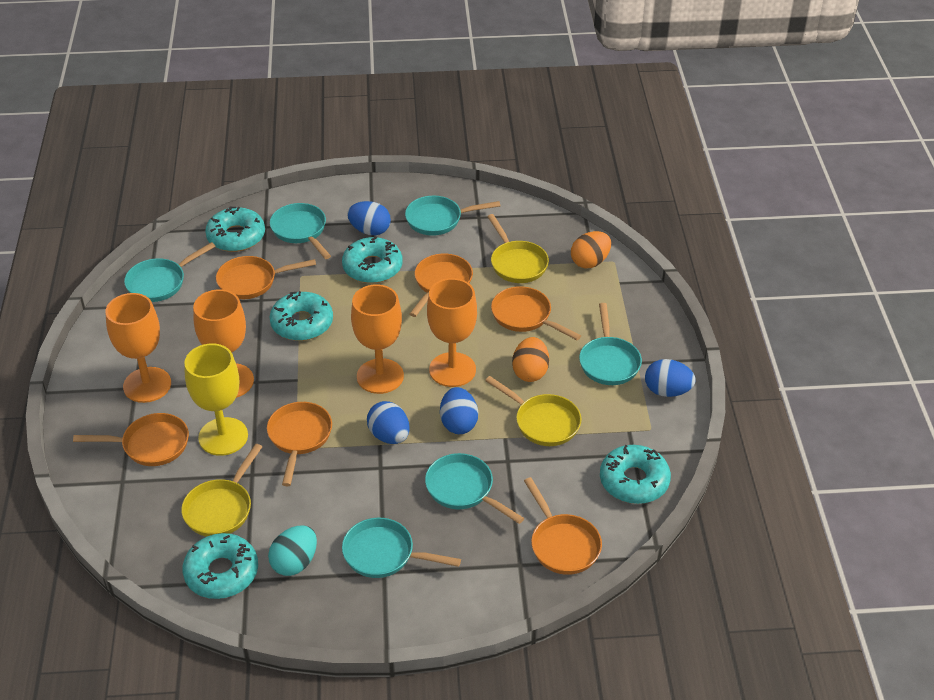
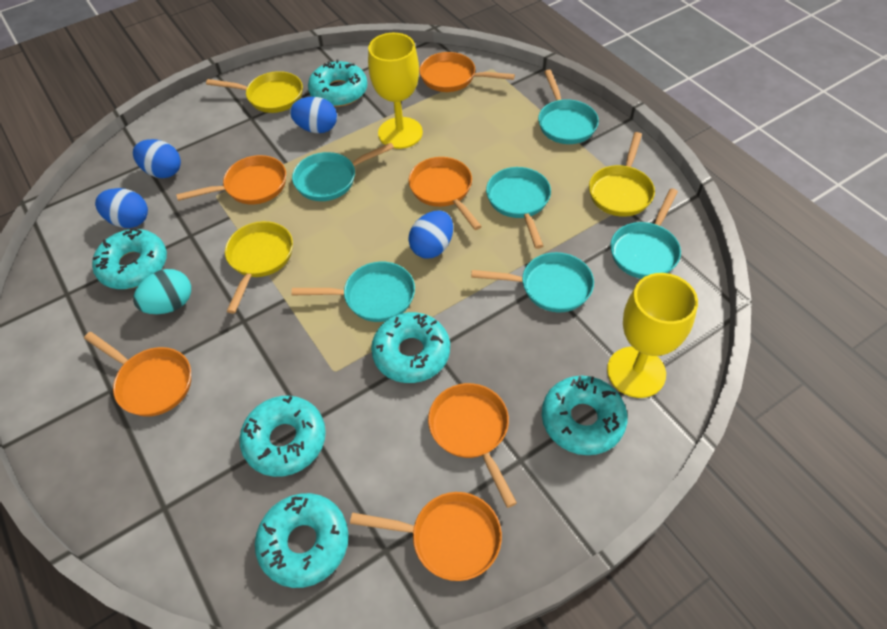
orange egg: 2 -> 0
orange goblet: 4 -> 0
turquoise donut: 5 -> 6
yellow goblet: 1 -> 2

